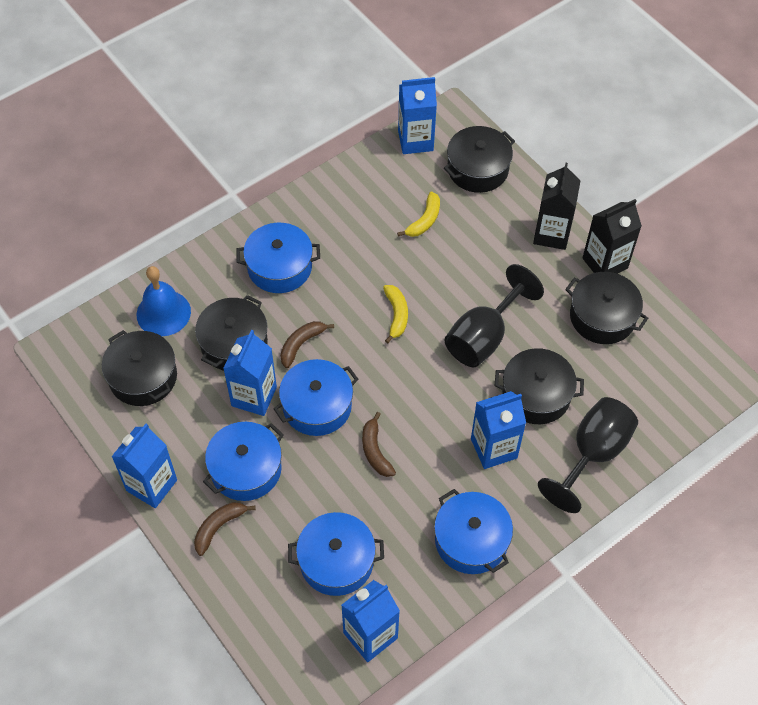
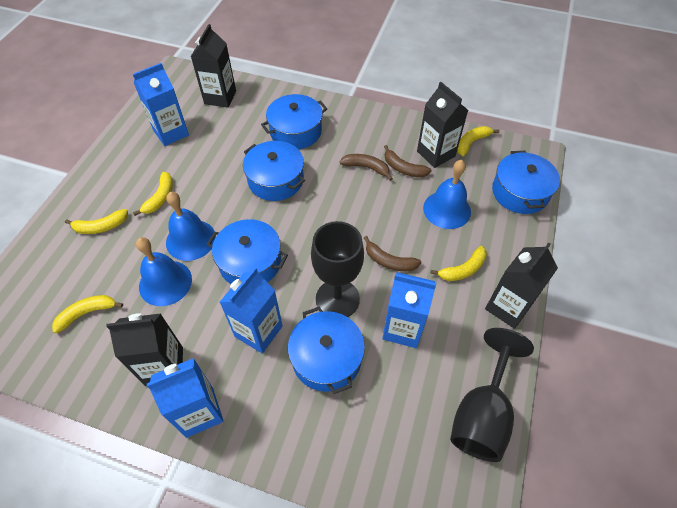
black carton: 2 -> 4
black pot: 5 -> 0
blue bell: 1 -> 3
blue carton: 5 -> 4
yellow banana: 2 -> 5

